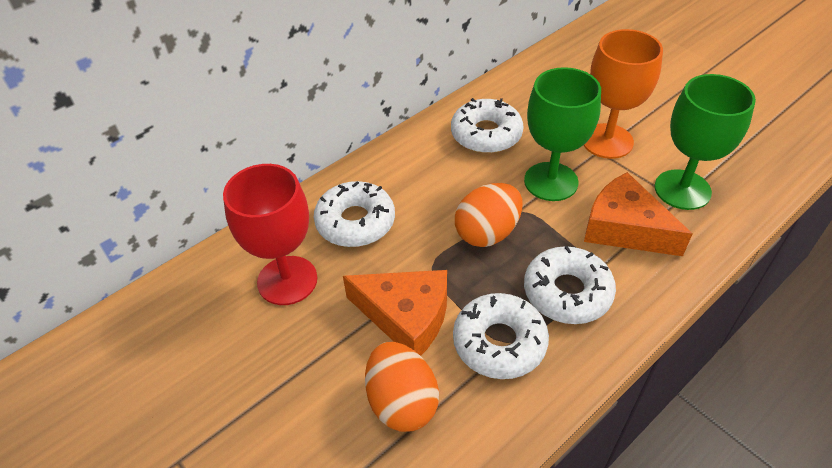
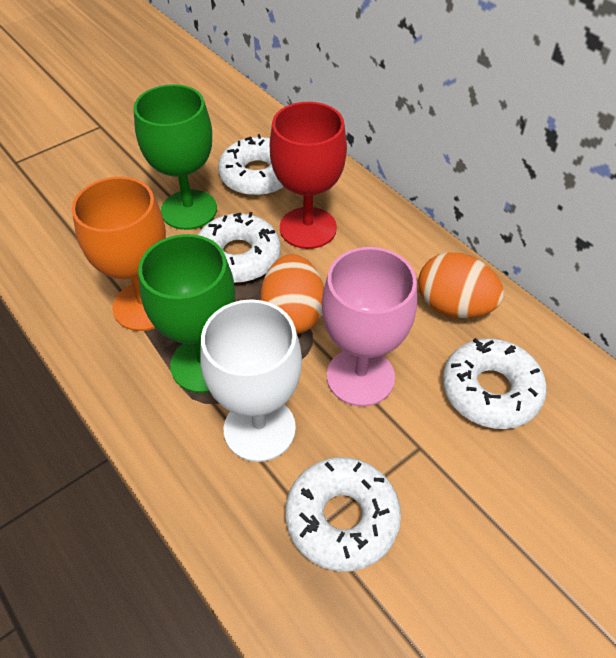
orange cheese: 2 -> 0
pink goblet: 0 -> 1
white goblet: 0 -> 1

